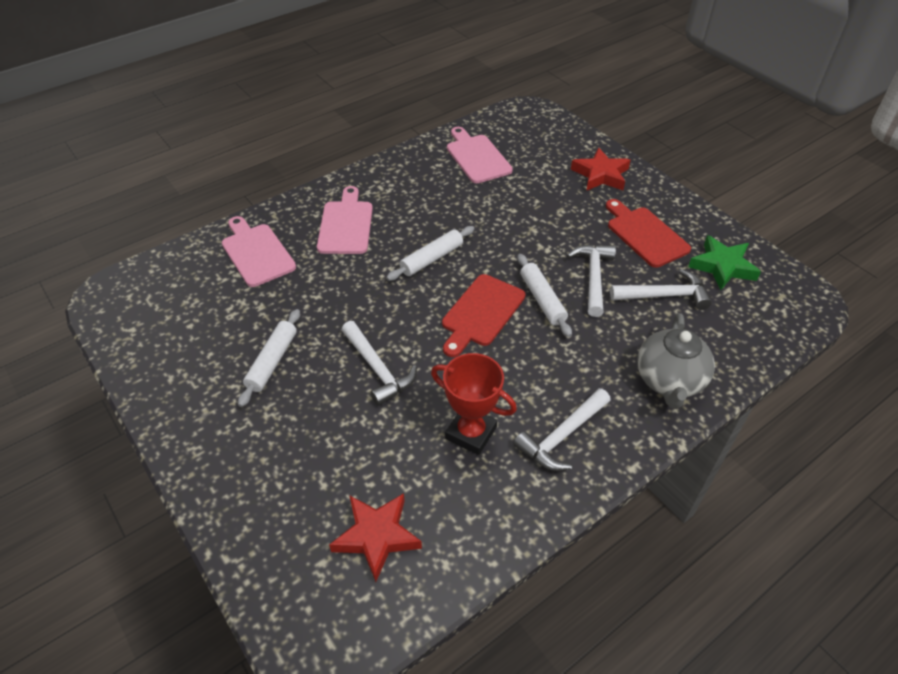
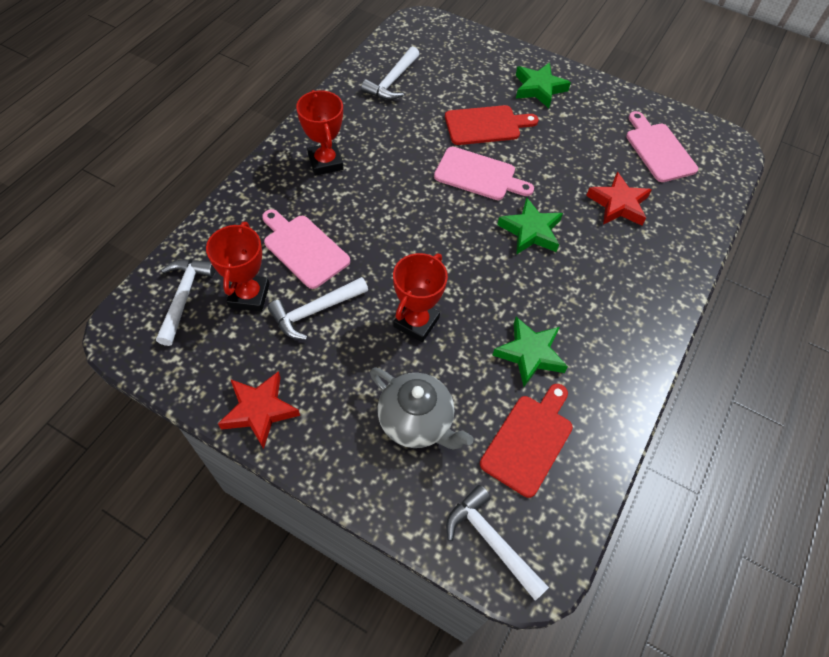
green star: 1 -> 3
red trophy: 1 -> 3
white rolling pin: 3 -> 0

